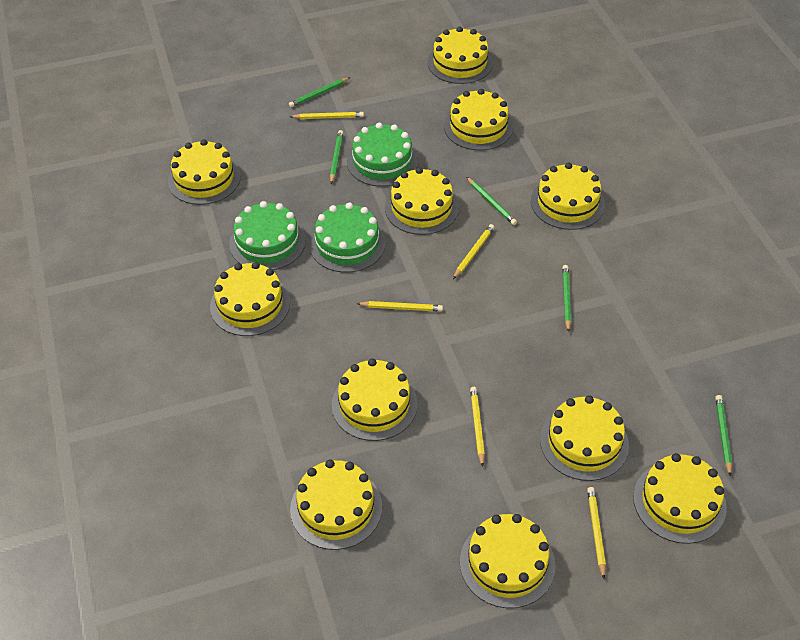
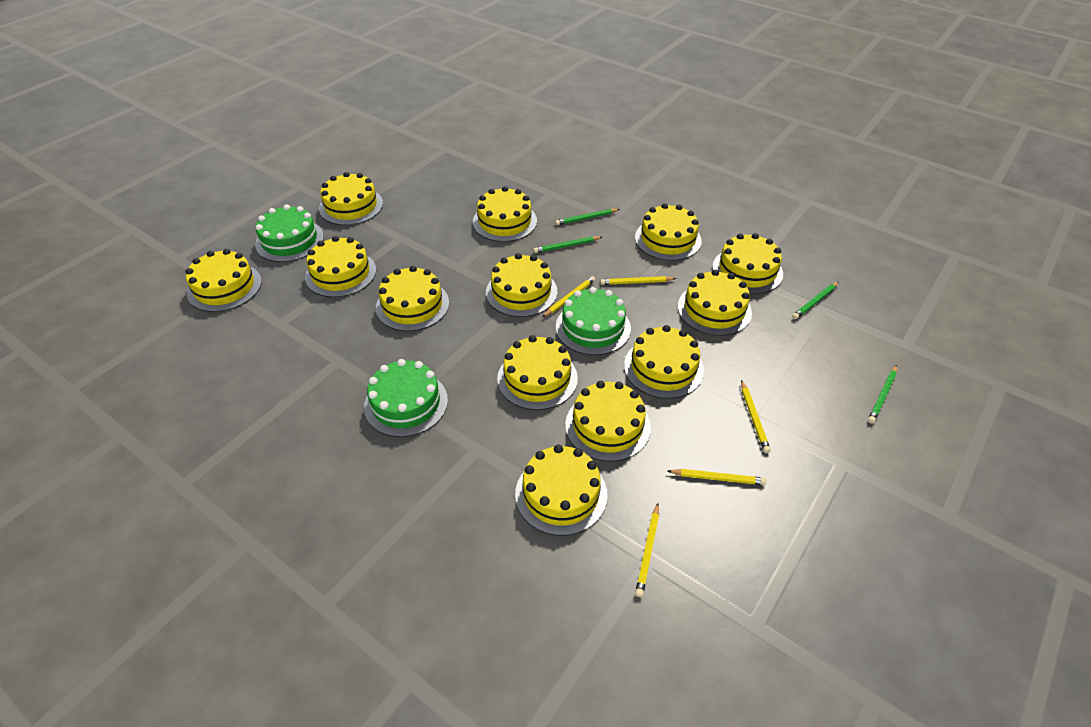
green pencil: 5 -> 4
yellow cake: 11 -> 13

